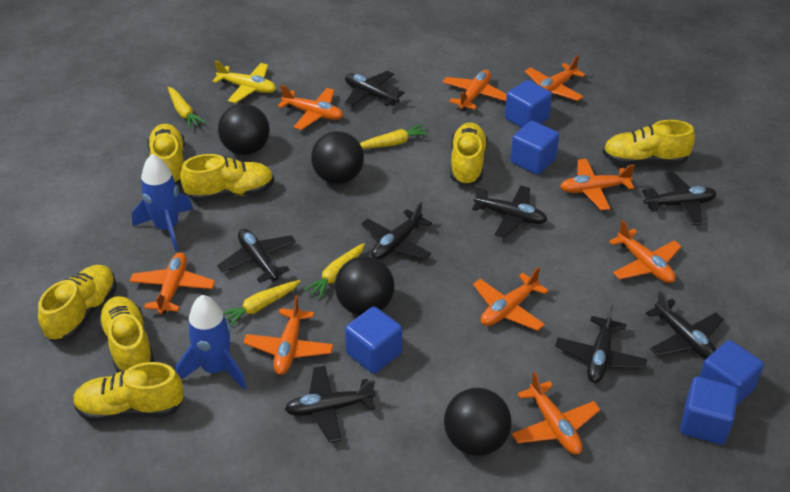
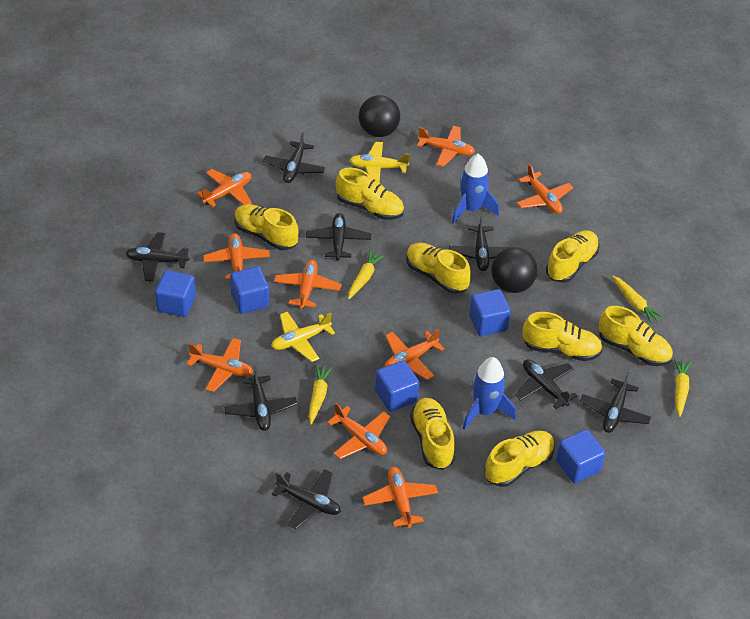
black ball: 4 -> 2
yellow plane: 1 -> 2
yellow shoe: 7 -> 8

